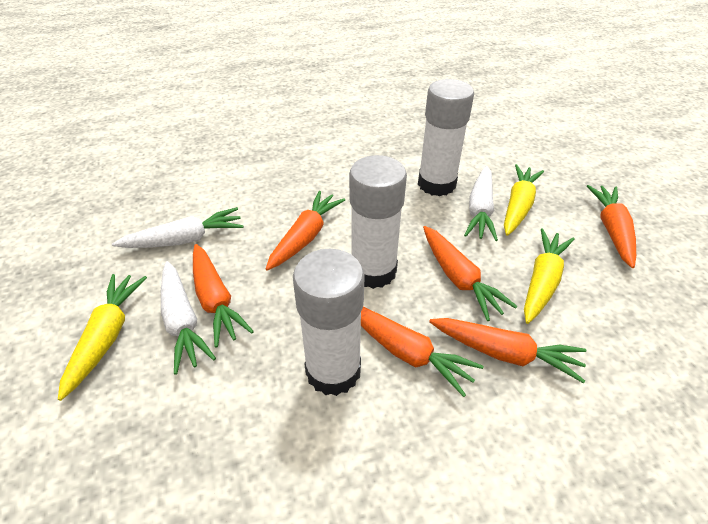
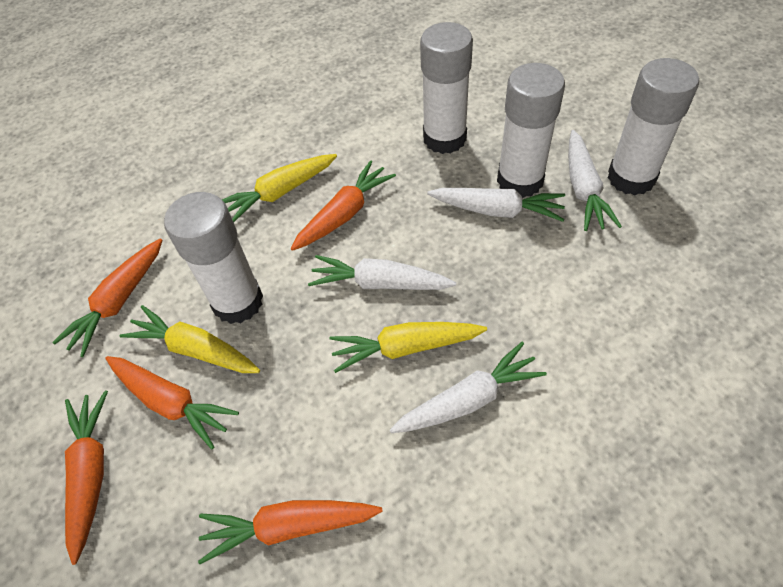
orange carrot: 6 -> 5
white carrot: 3 -> 4
white glue stick: 3 -> 4

